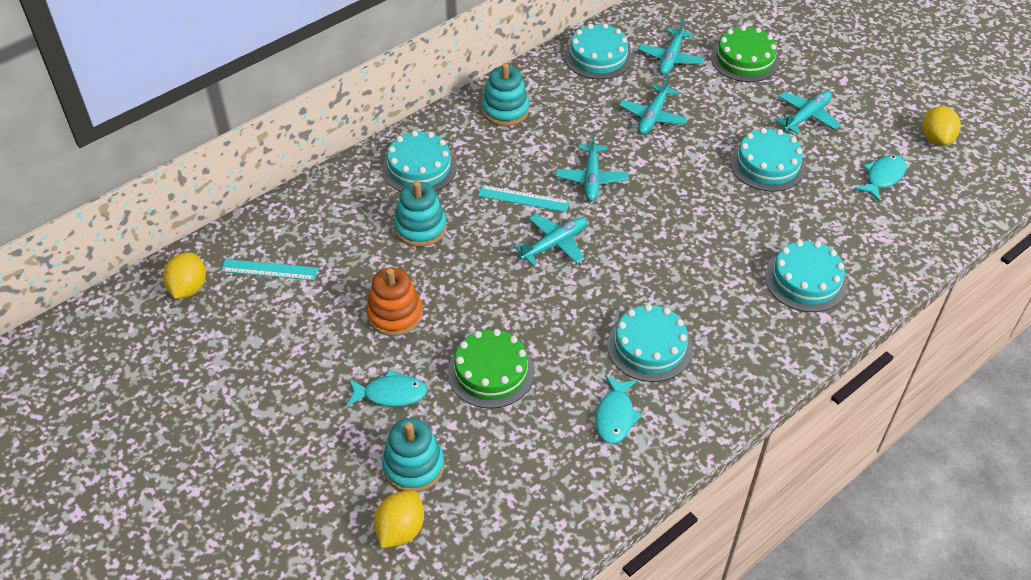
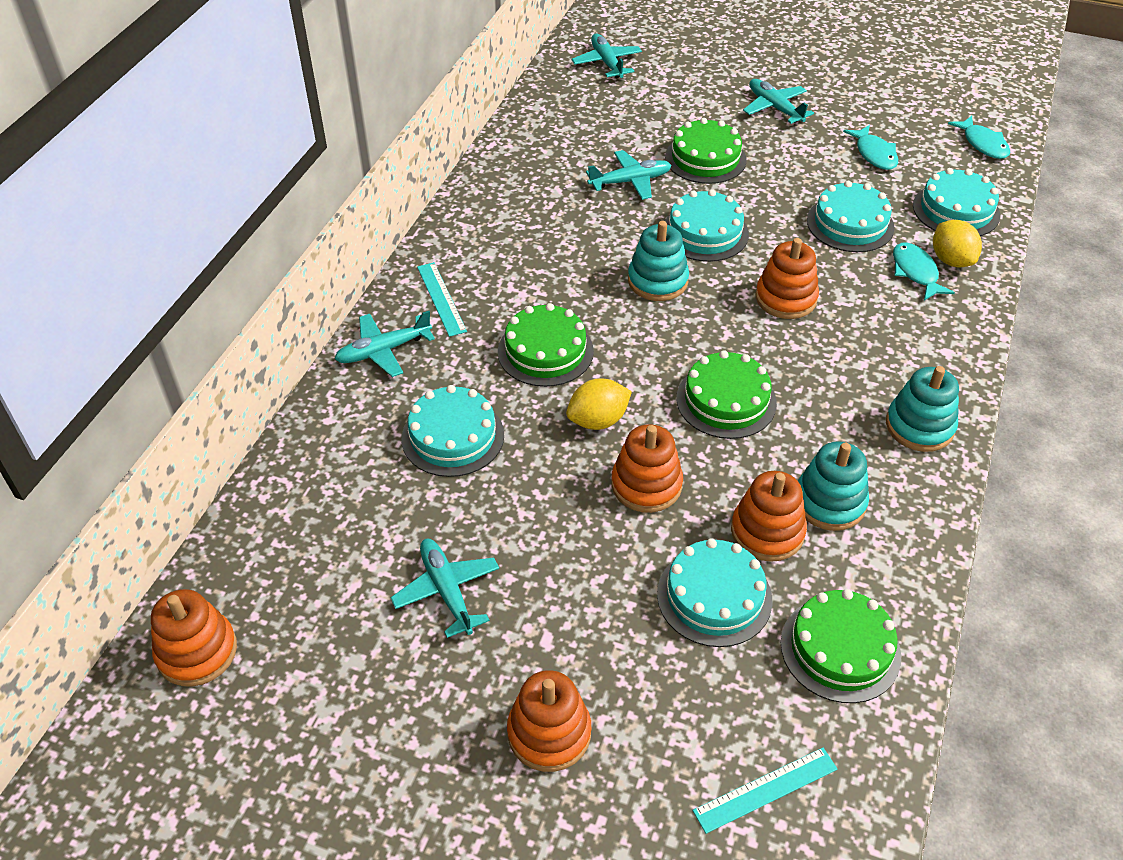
green cake: 2 -> 4
orange stacking toy: 1 -> 5
yellow lemon: 3 -> 2

